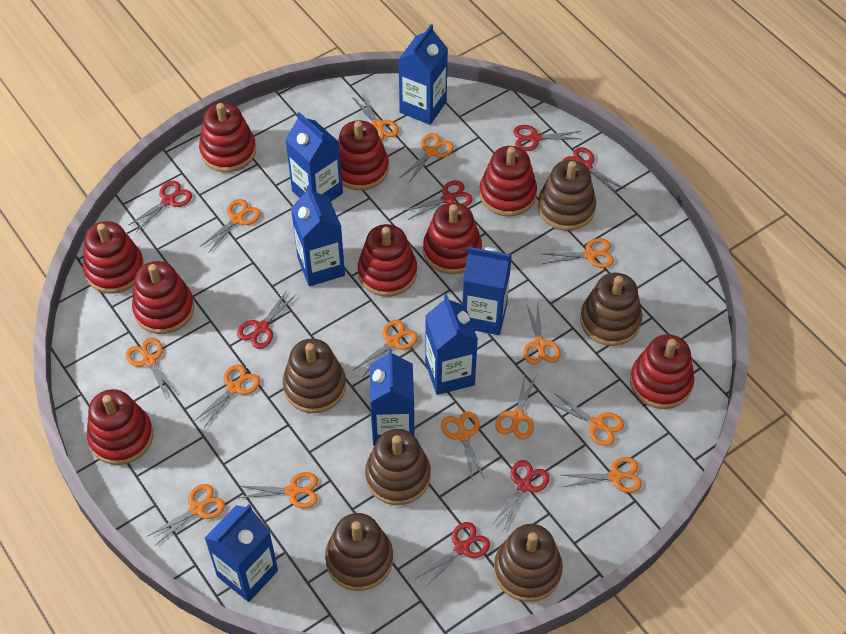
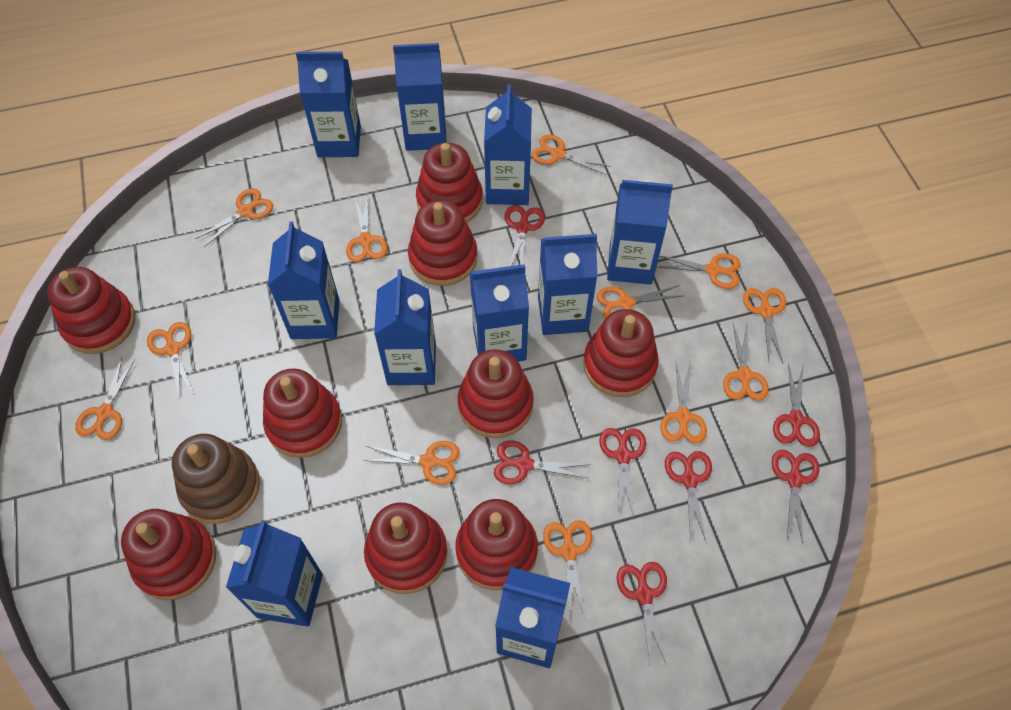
blue carton: 7 -> 10
brown stacking toy: 6 -> 1
orange scissors: 14 -> 12

